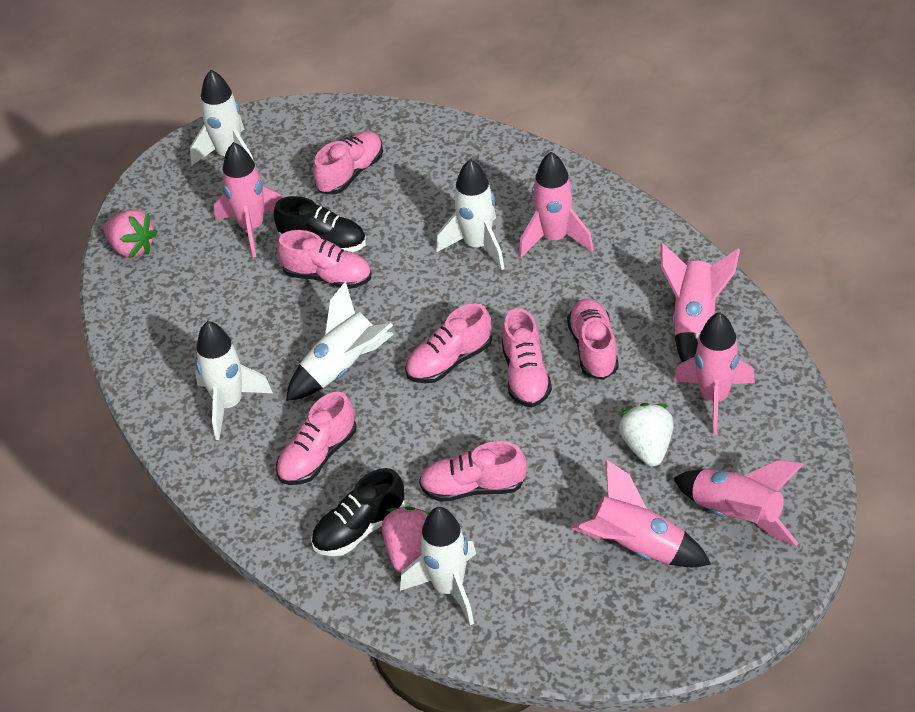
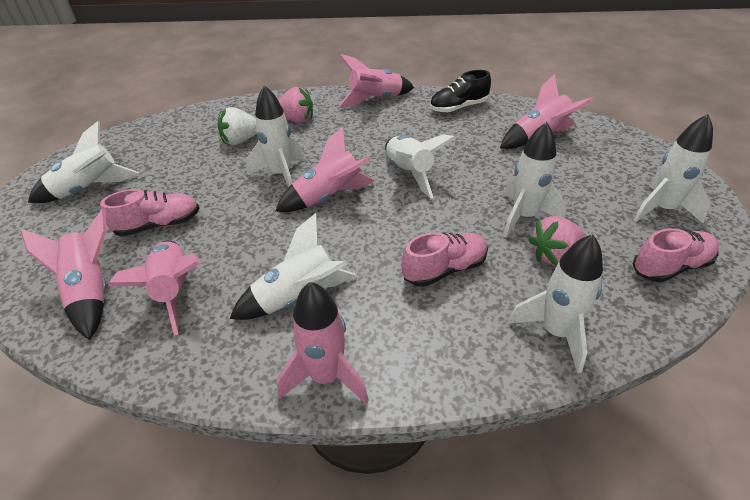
black shoe: 2 -> 1
pink shoe: 7 -> 3
white rocket: 5 -> 7

